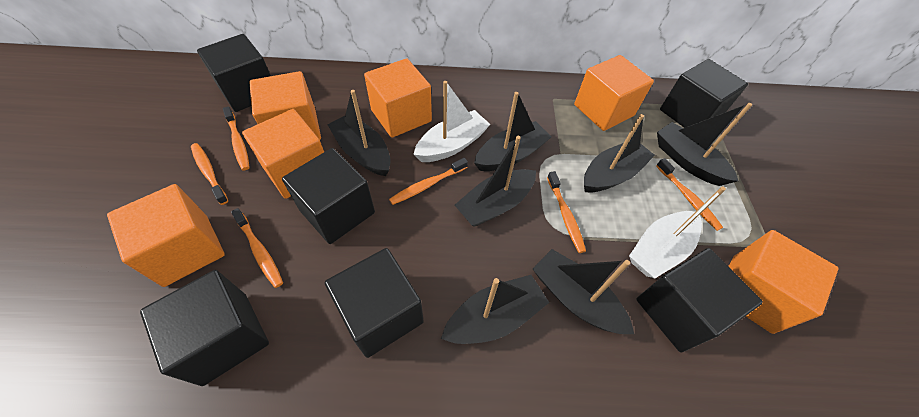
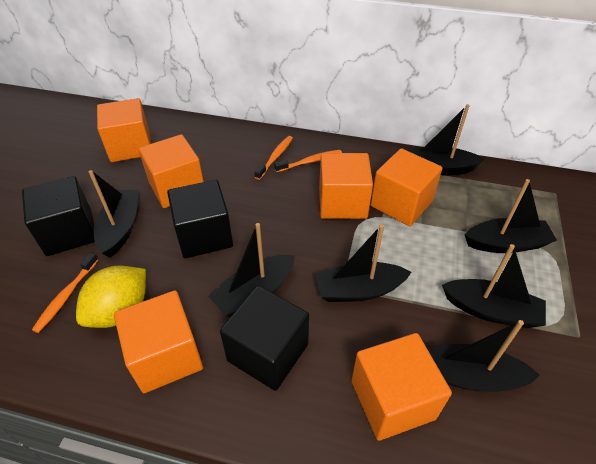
black cube: 6 -> 3
orange toothbrush: 6 -> 3
white boat: 2 -> 0
yellow lemon: 0 -> 1

